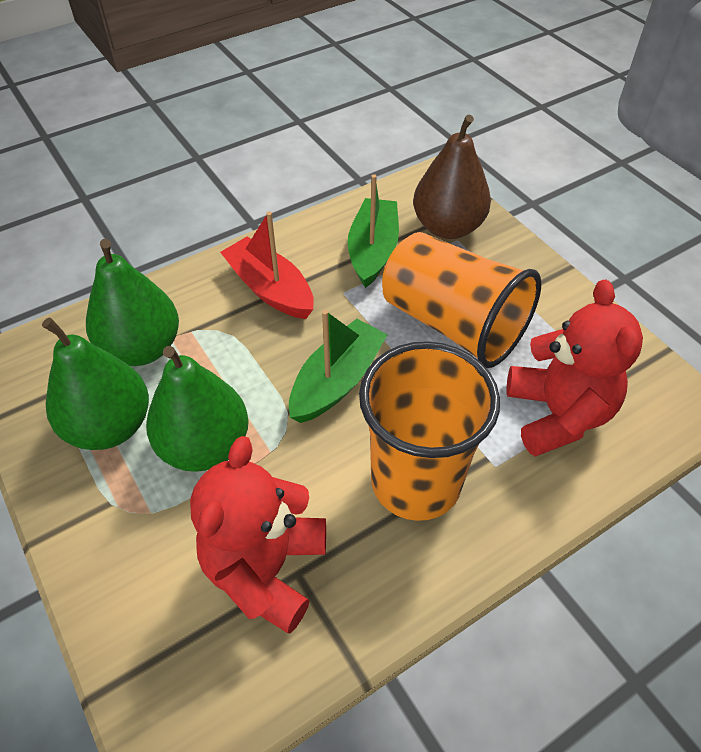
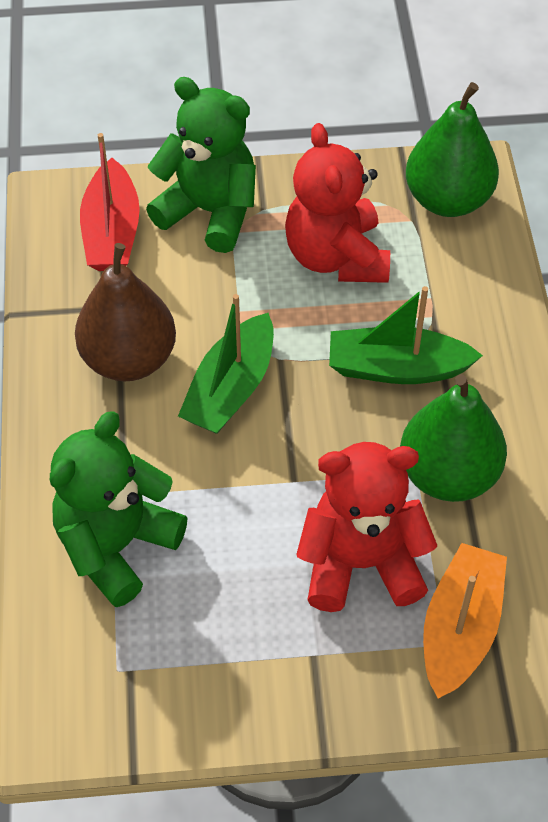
green pear: 3 -> 2
green teddy bear: 0 -> 2
orange boat: 0 -> 1
orange cup: 2 -> 0

